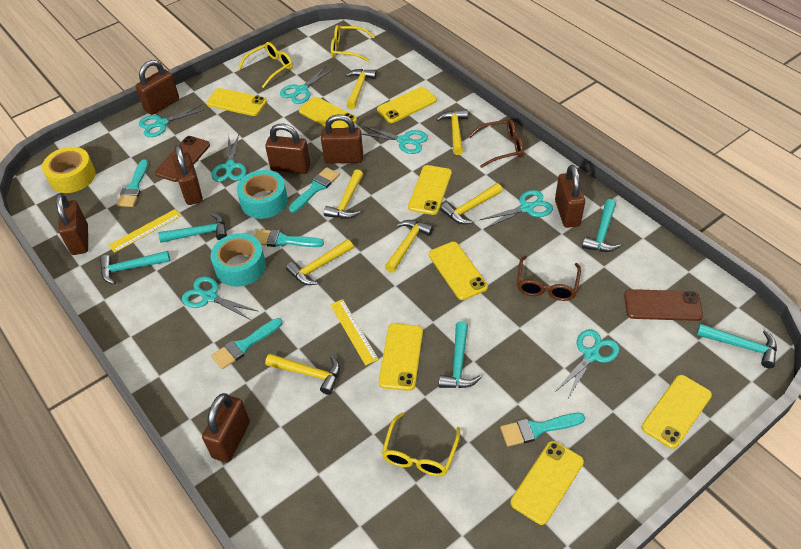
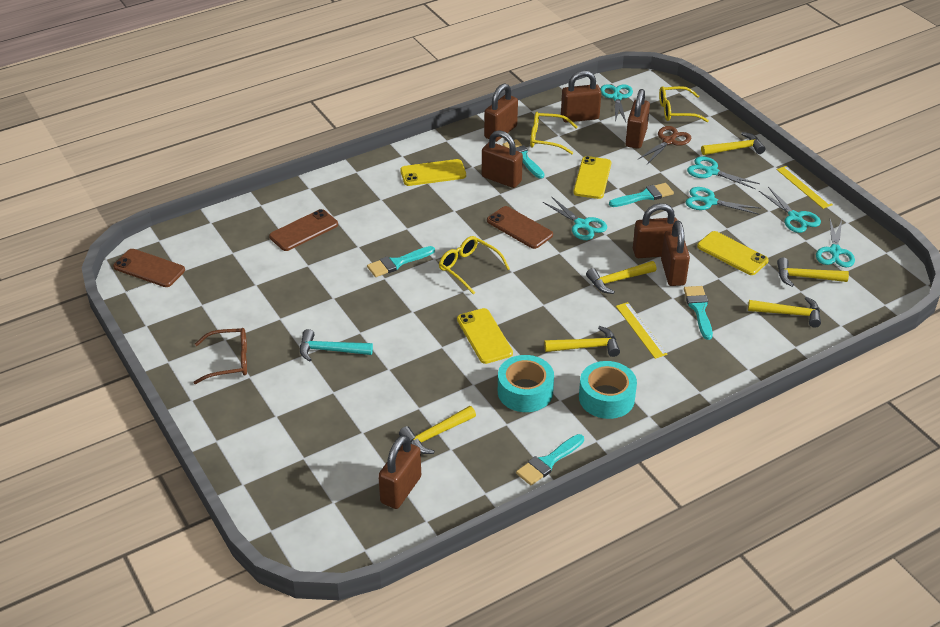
brown glasses: 2 -> 1
brown phone: 2 -> 3
brown scissors: 0 -> 1
turquoise hammer: 5 -> 1
turquoise scissors: 7 -> 6
yellow hammer: 7 -> 6
yellow phone: 8 -> 4
yellow tape: 1 -> 0

